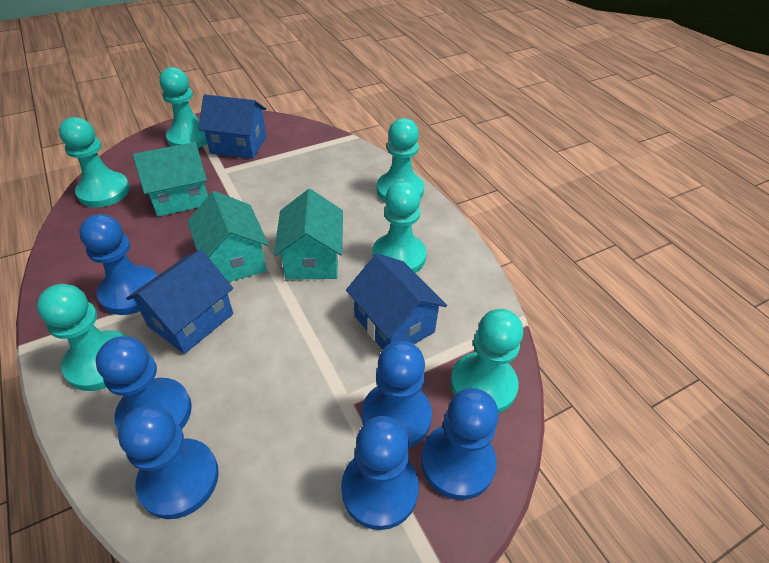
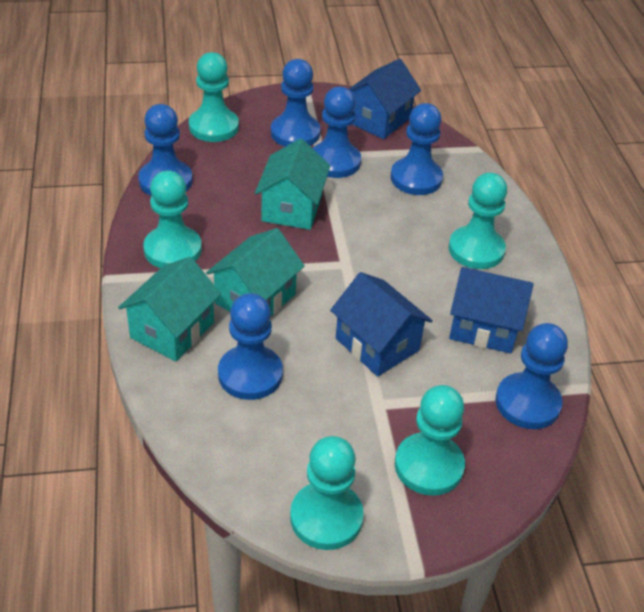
turquoise pawn: 6 -> 5

